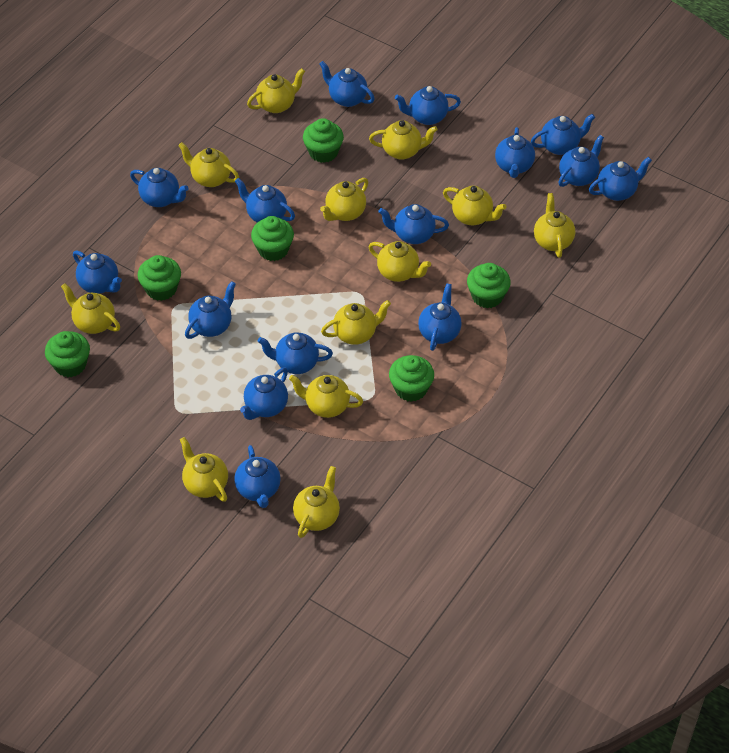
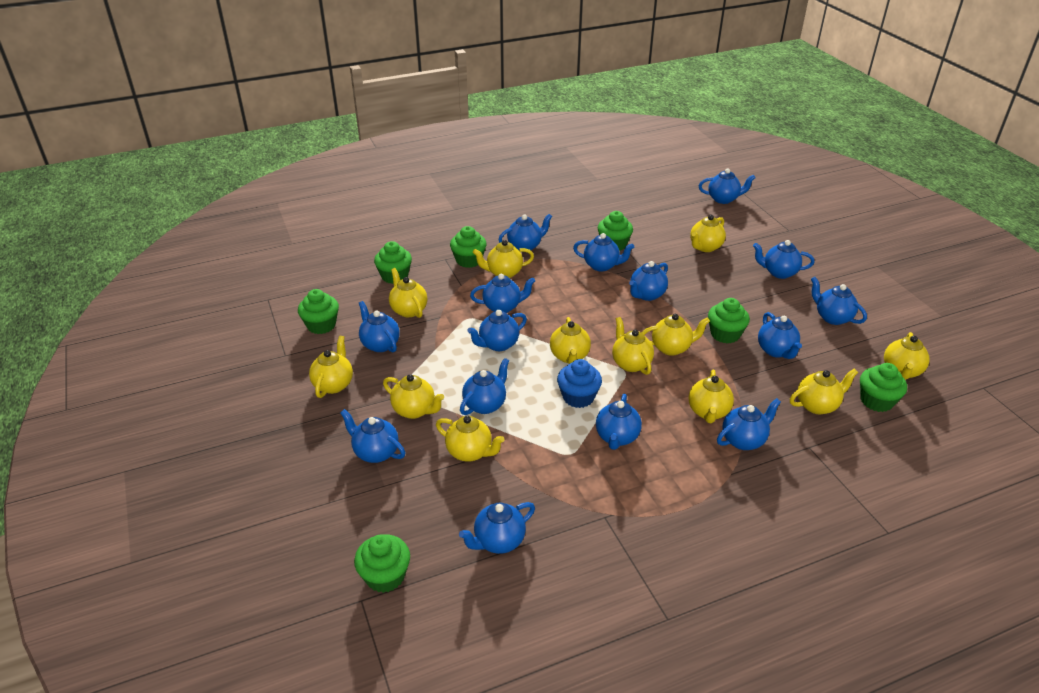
blue cupcake: 0 -> 1
green cupcake: 6 -> 7

